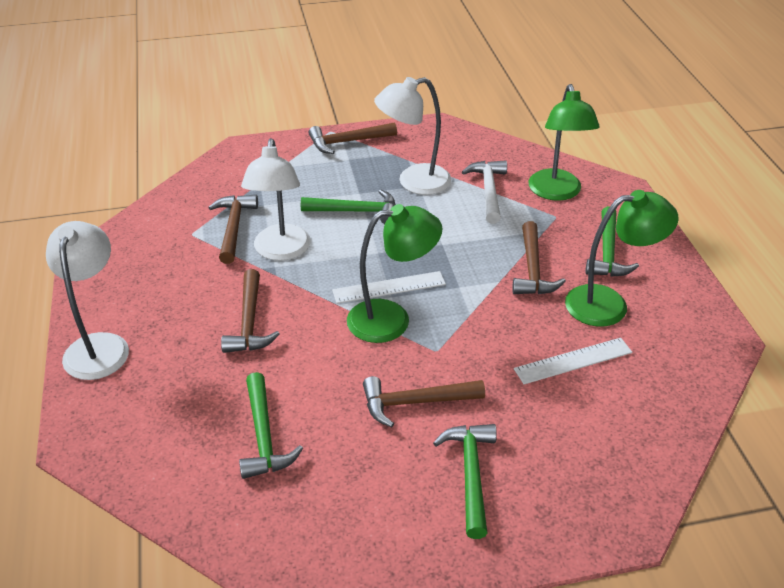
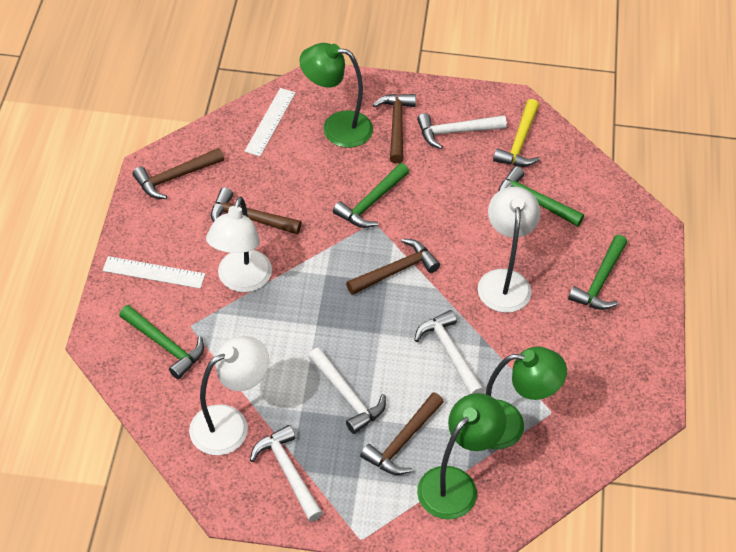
white hammer: 1 -> 4
yellow hammer: 0 -> 1

